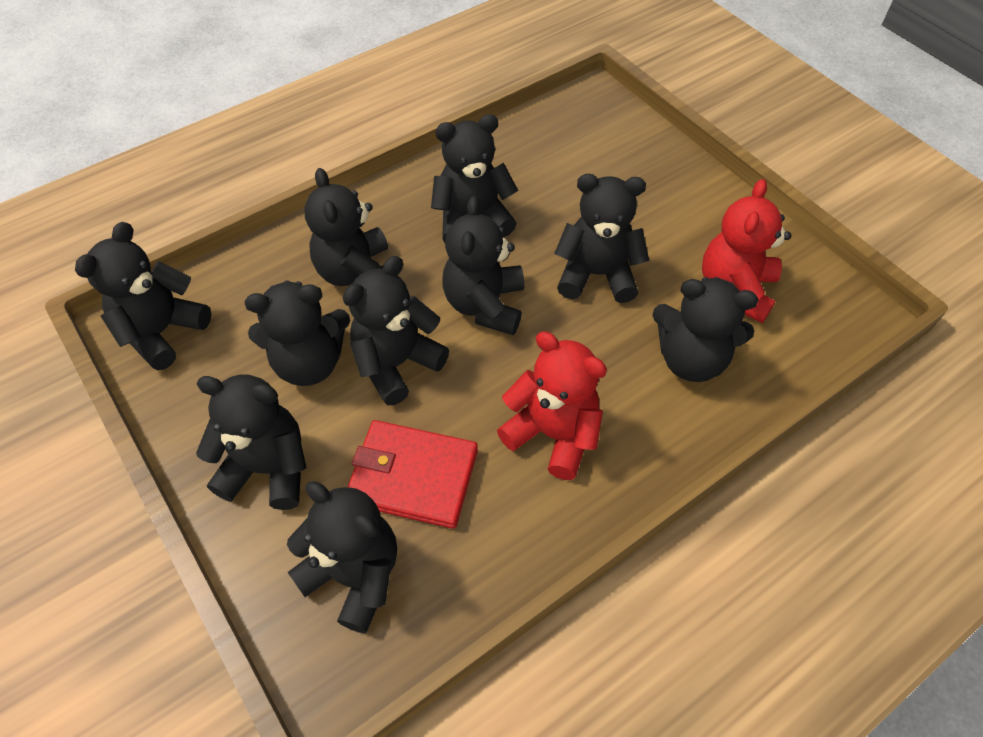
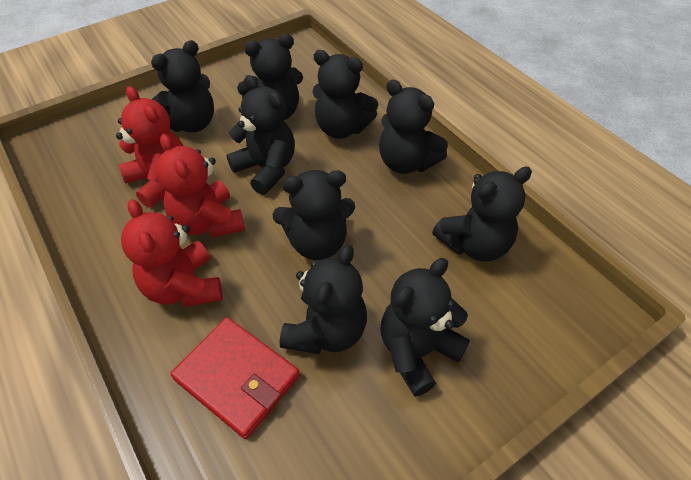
black teddy bear: 10 -> 9
red teddy bear: 2 -> 3

